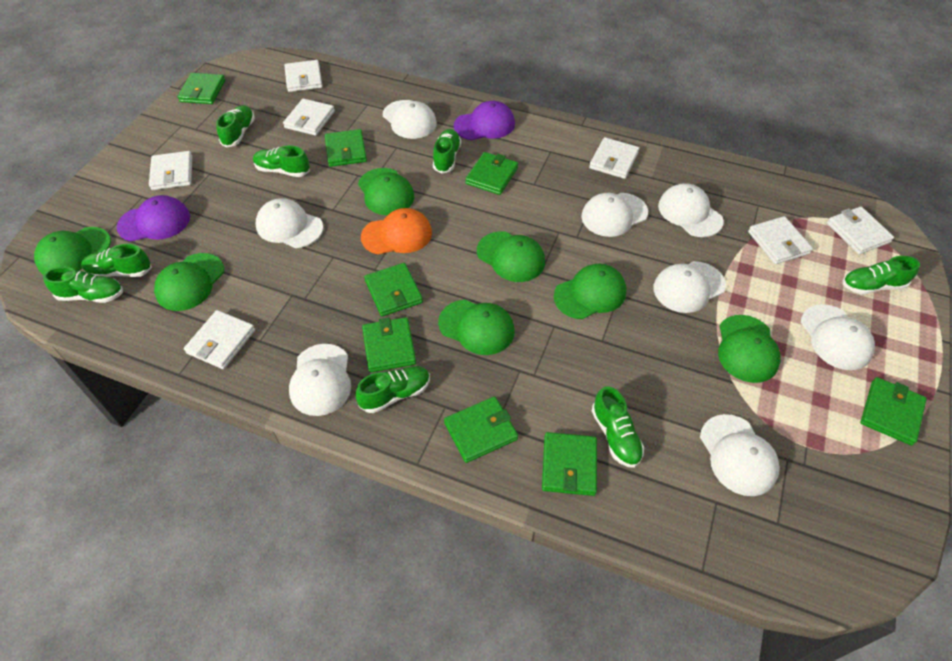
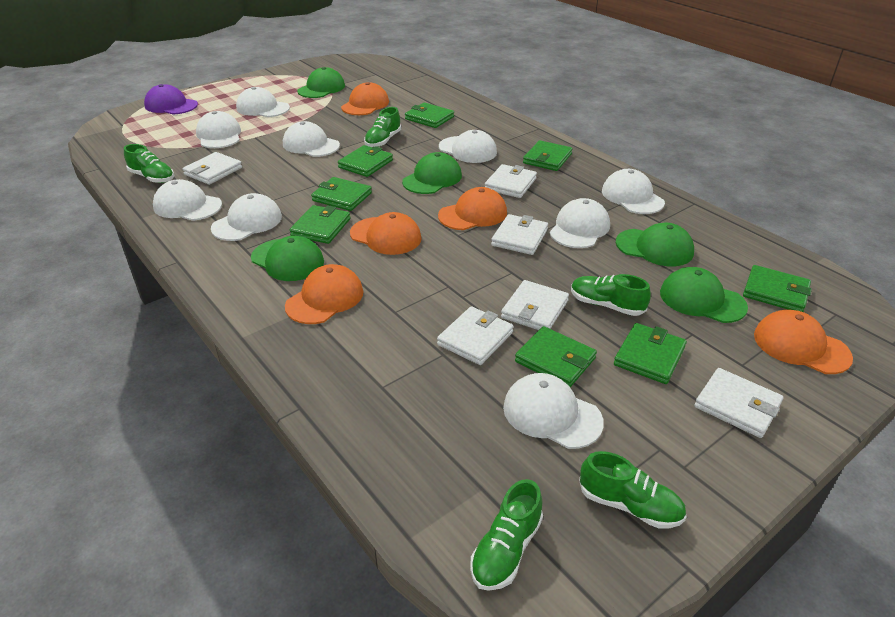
green cap: 7 -> 5
green shoe: 8 -> 5
orange cap: 1 -> 5
purple cap: 2 -> 1
white cap: 8 -> 9
white wallet: 7 -> 6

